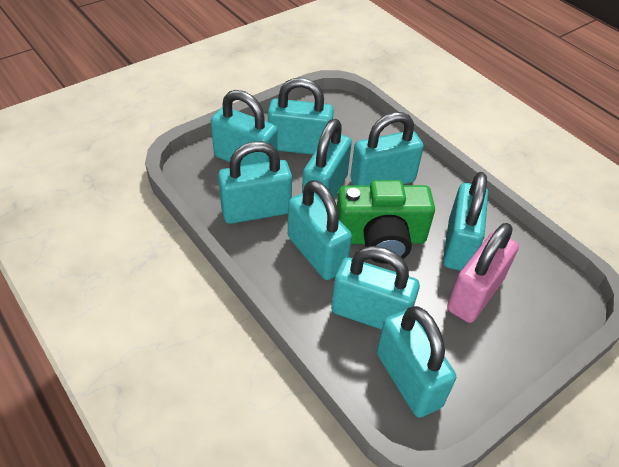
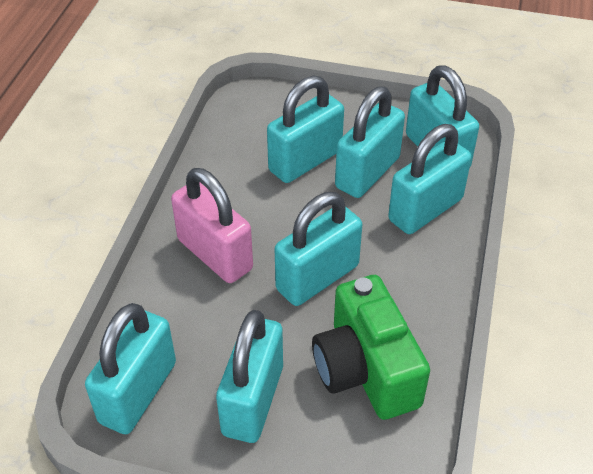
turquoise padlock: 9 -> 7

